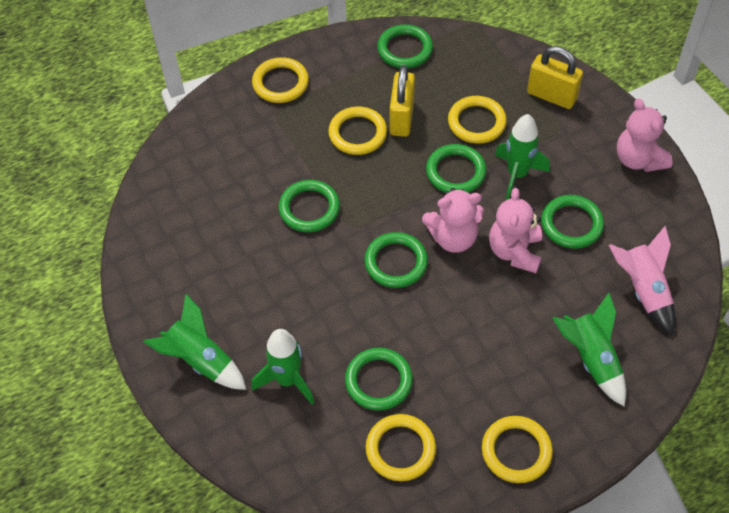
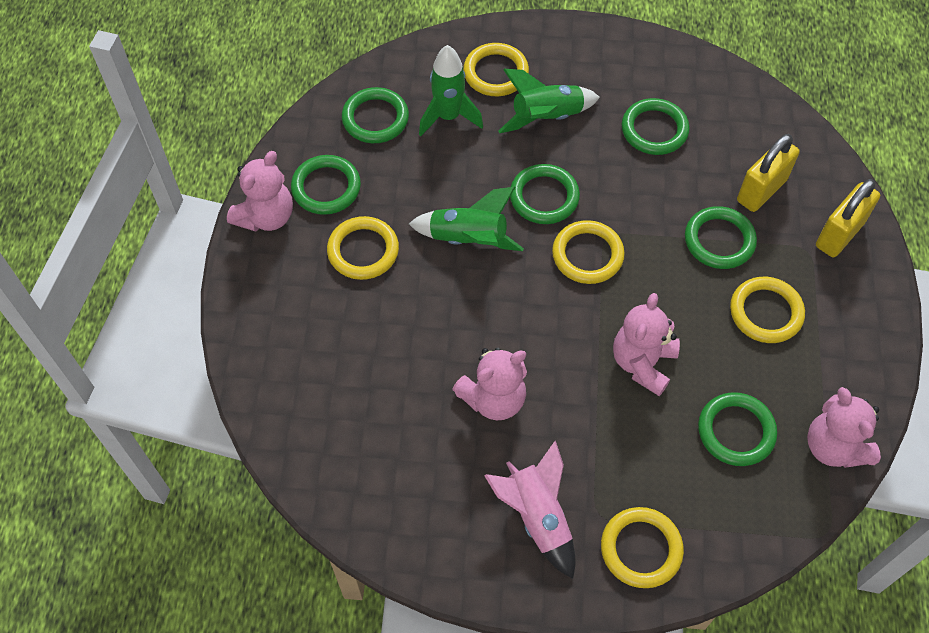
green rocket: 4 -> 3
pink teddy bear: 3 -> 4

